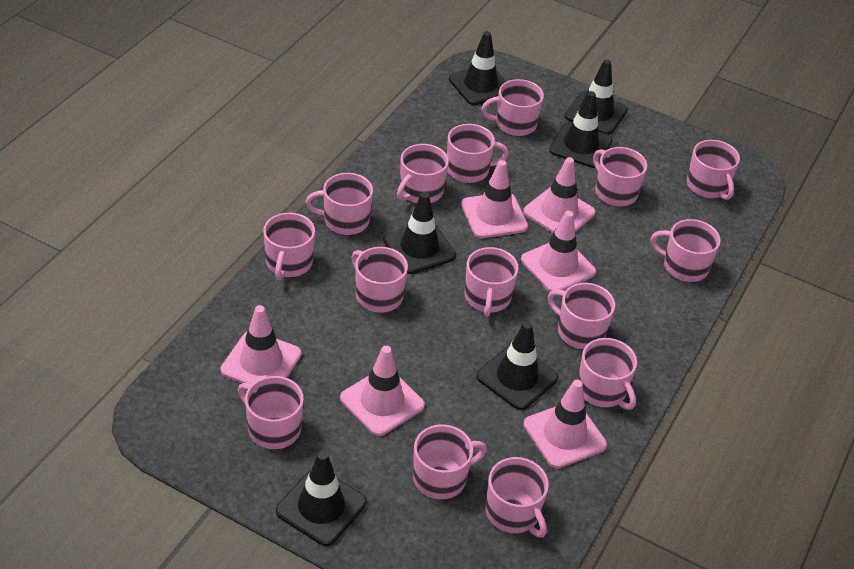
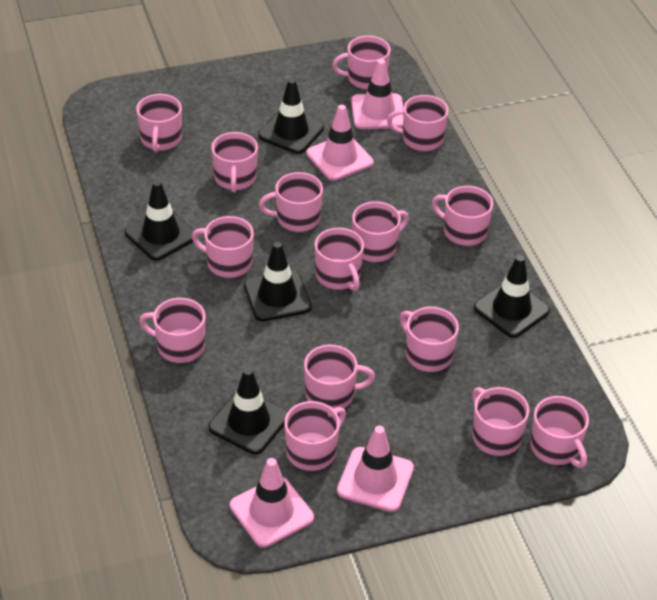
black traffic cone: 6 -> 5
pink traffic cone: 6 -> 4

